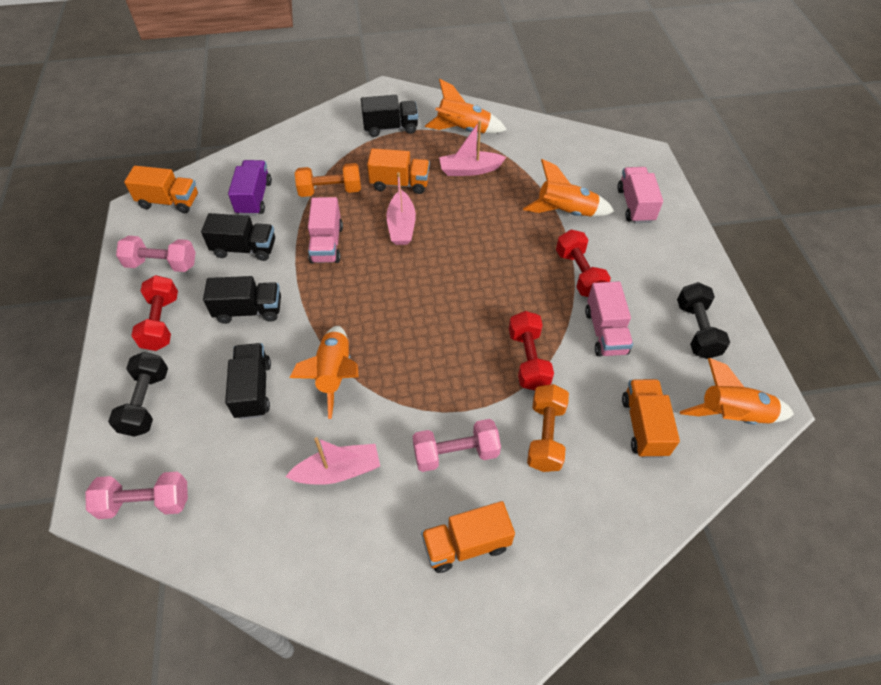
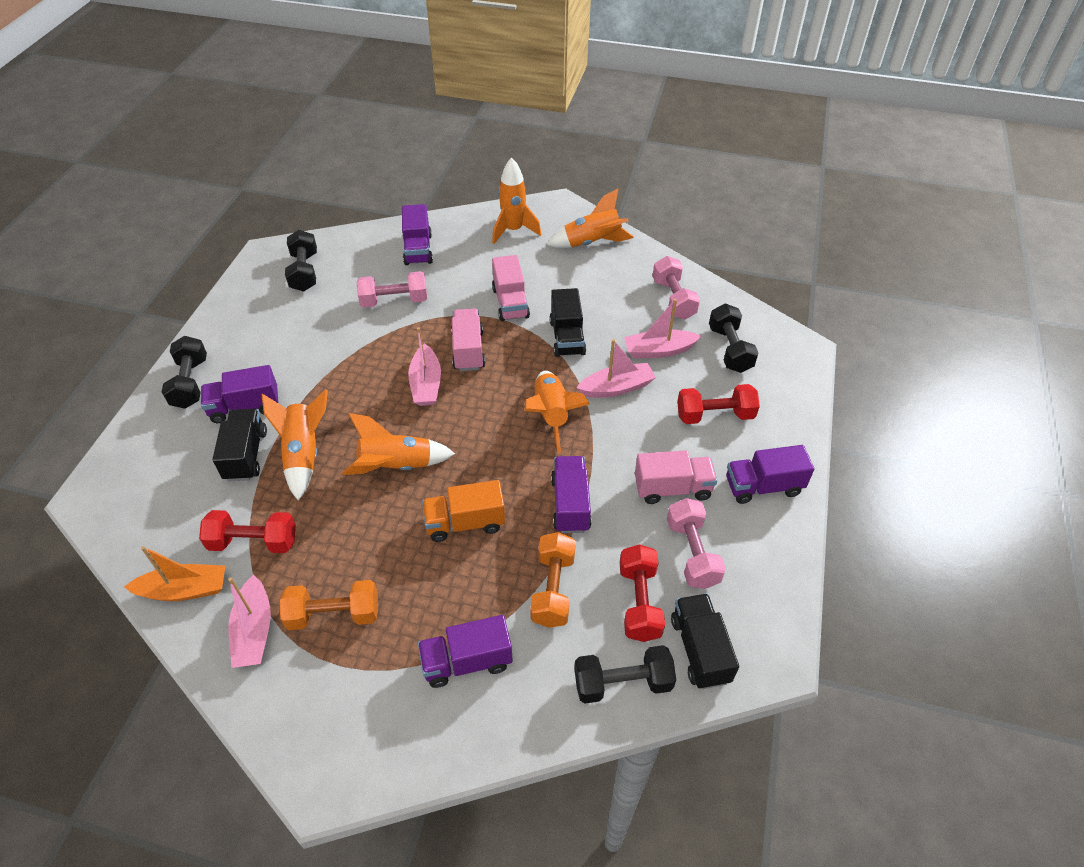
black dumbbell: 2 -> 4
black truck: 4 -> 3
orange boat: 0 -> 1
orange rocket: 4 -> 5
orange truck: 4 -> 1
pink boat: 3 -> 4
purple truck: 1 -> 5

